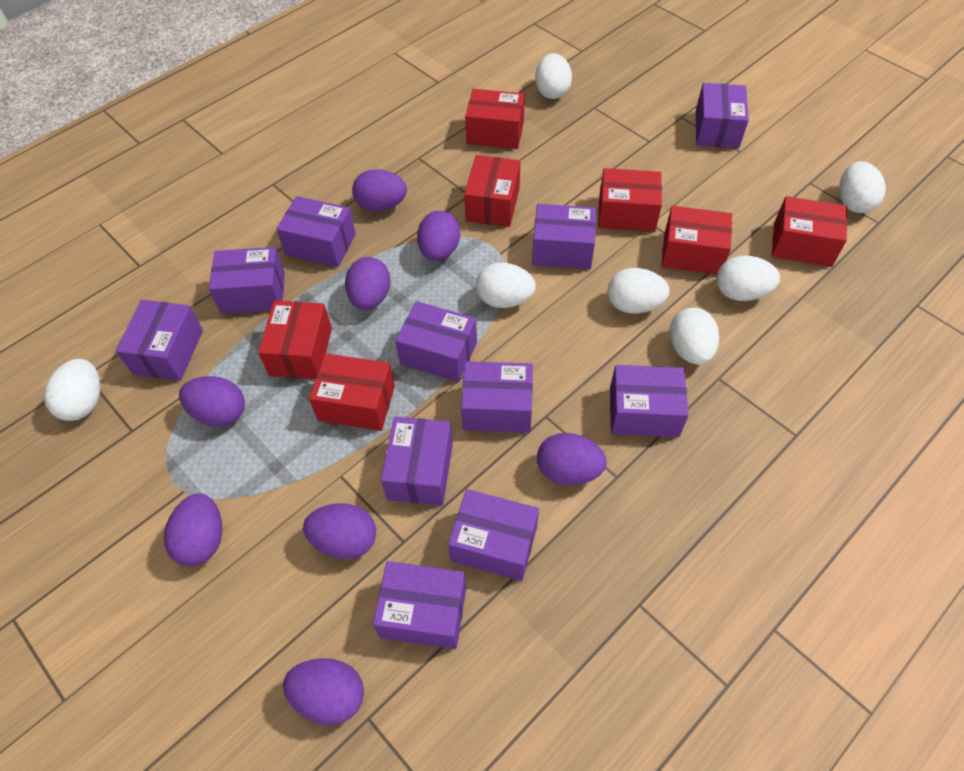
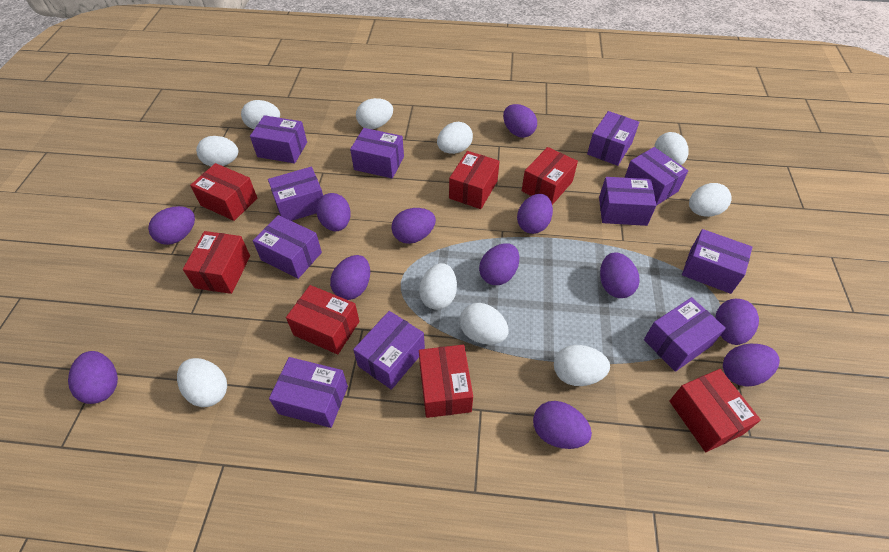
purple egg: 8 -> 12
white egg: 7 -> 10

